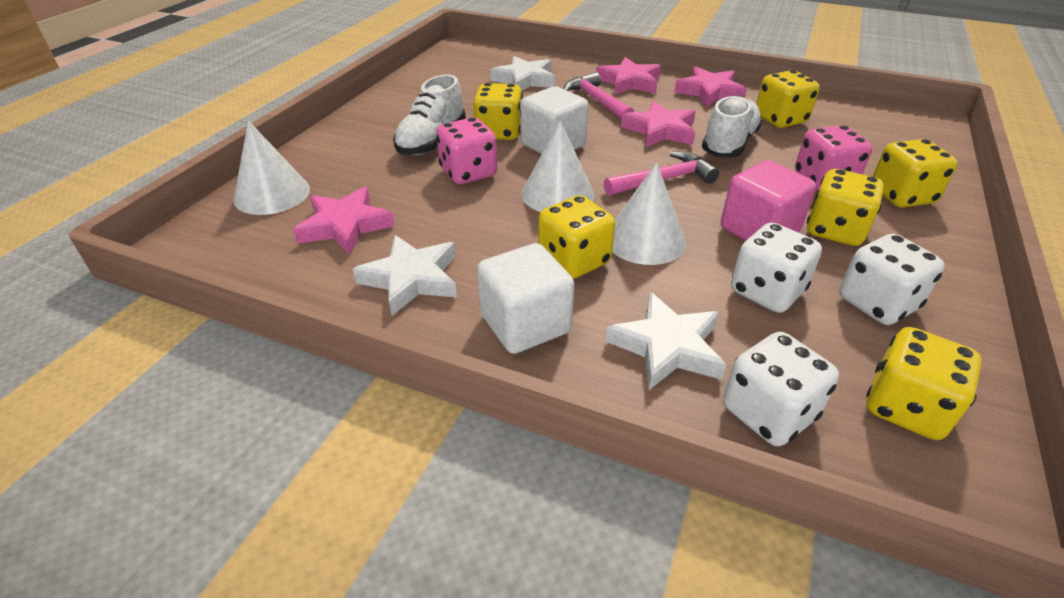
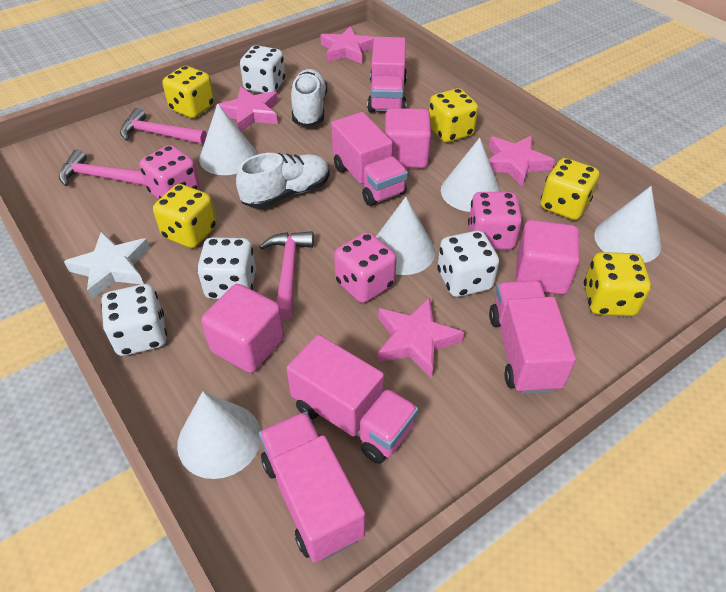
pink cube: 1 -> 3
pink dice: 2 -> 3
pink hammer: 2 -> 3
pink truck: 0 -> 5
white cone: 3 -> 5
white cube: 2 -> 0
white dice: 3 -> 4
white star: 3 -> 1
yellow dice: 6 -> 5

